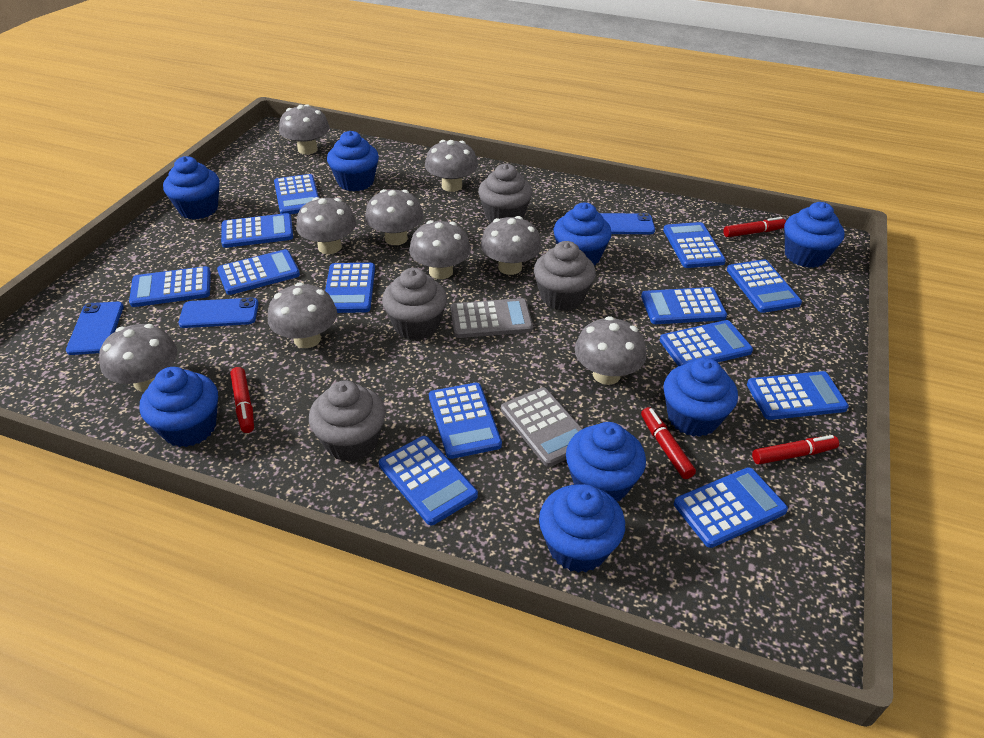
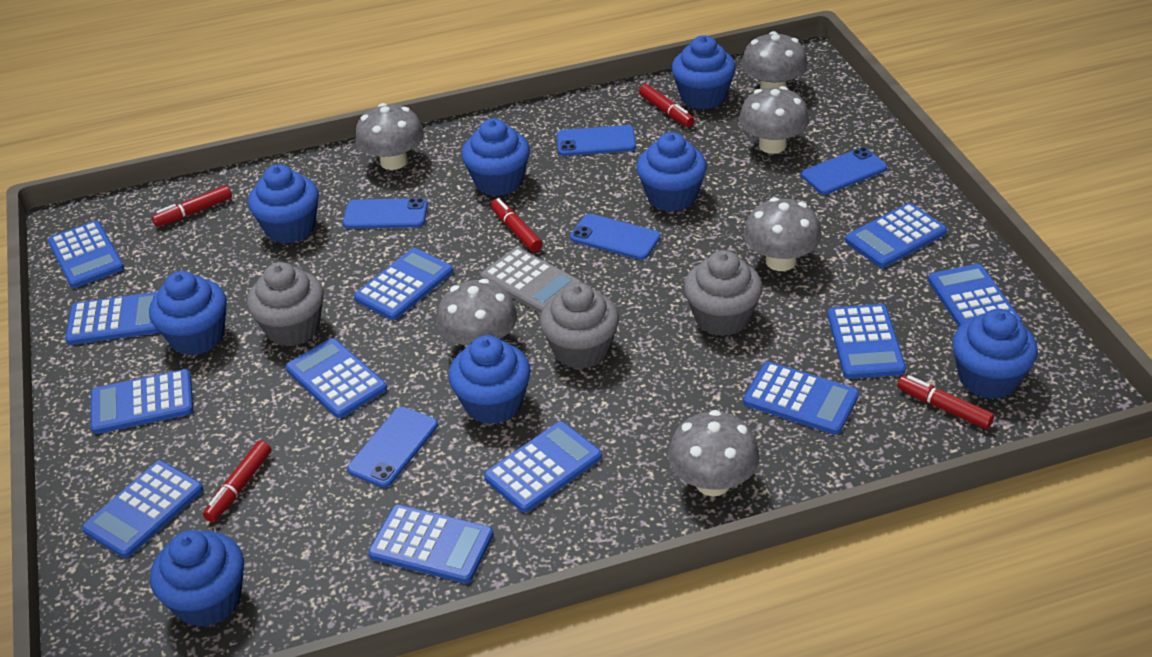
blue calculator: 13 -> 12
blue phone: 3 -> 5
grey calculator: 2 -> 1
grey cupcake: 4 -> 3
grey mushroom: 9 -> 6
red marker: 4 -> 5

